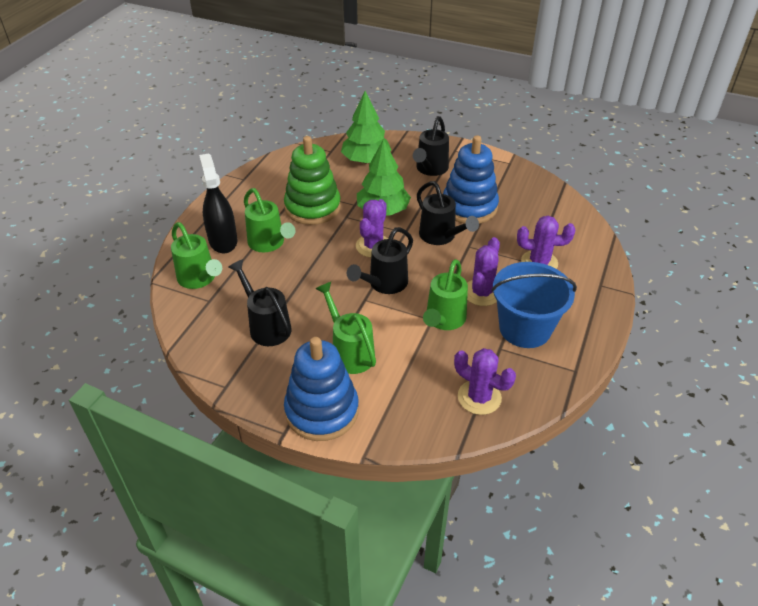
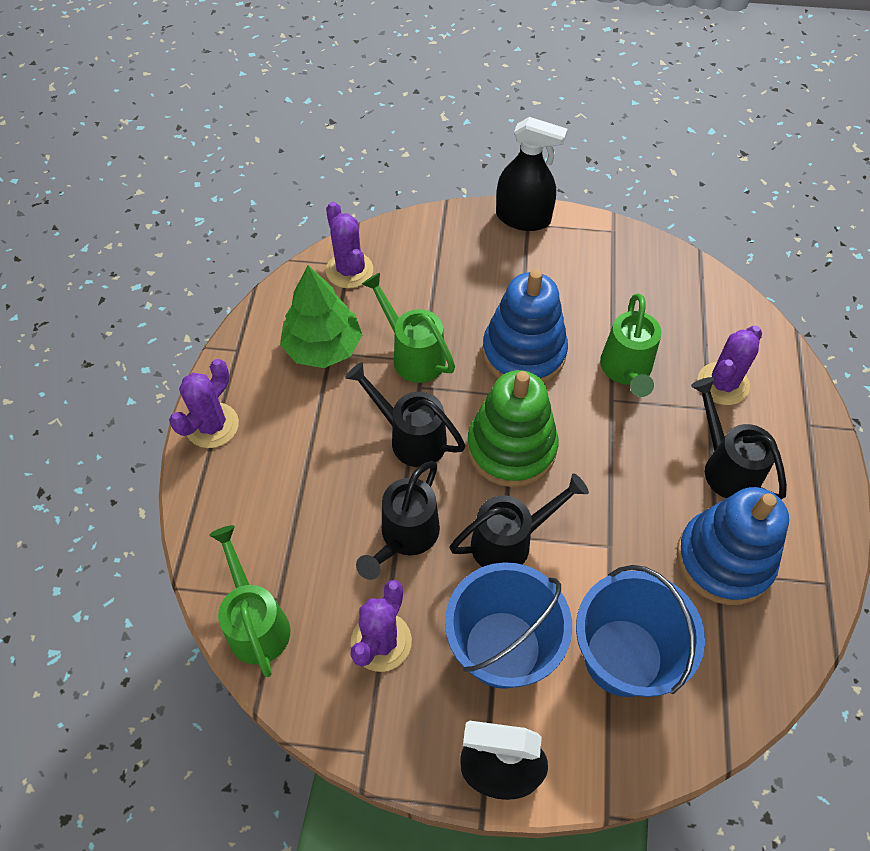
black spray bottle: 1 -> 2
blue bucket: 1 -> 2
green tree: 2 -> 1
green watering can: 4 -> 3

